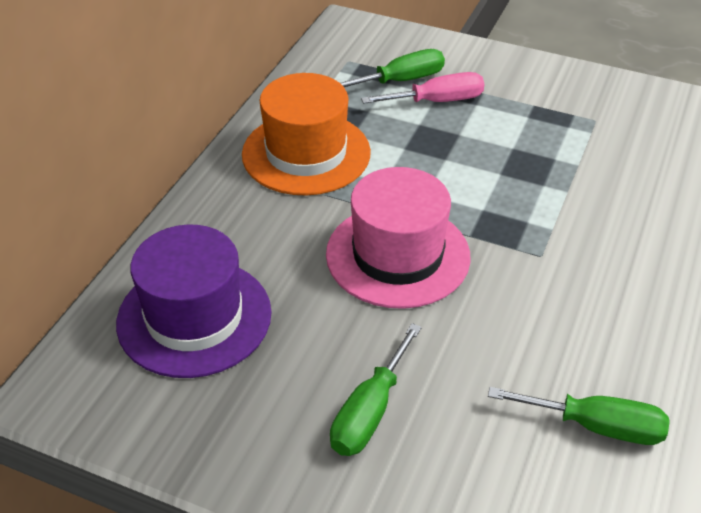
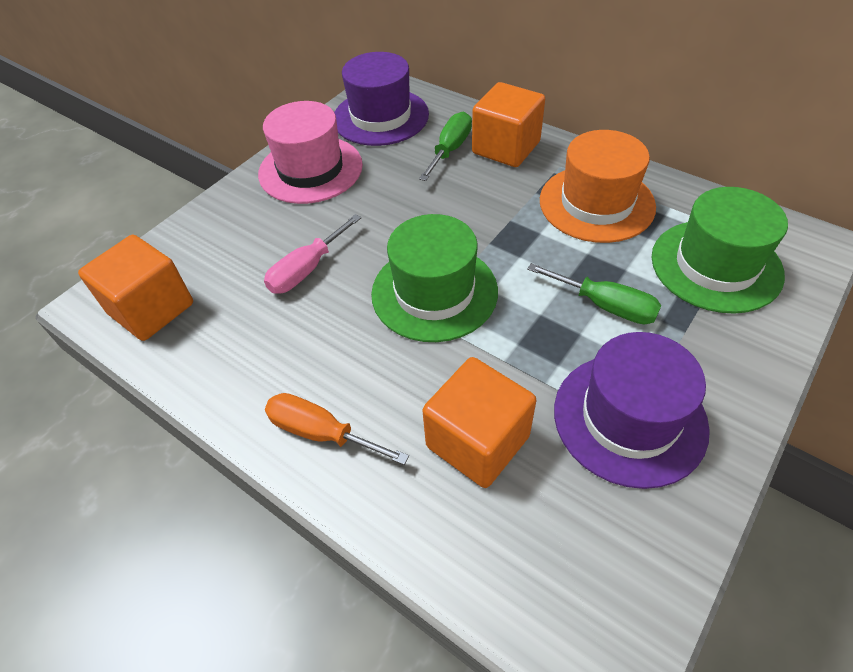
green hat: 0 -> 2
green screwdriver: 3 -> 2
orange cube: 0 -> 3
orange screwdriver: 0 -> 1
purple hat: 1 -> 2

